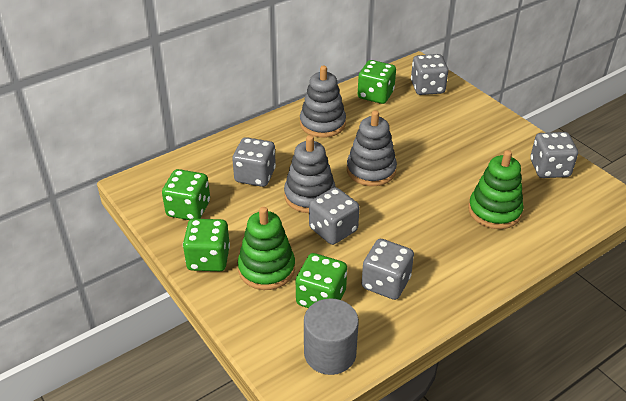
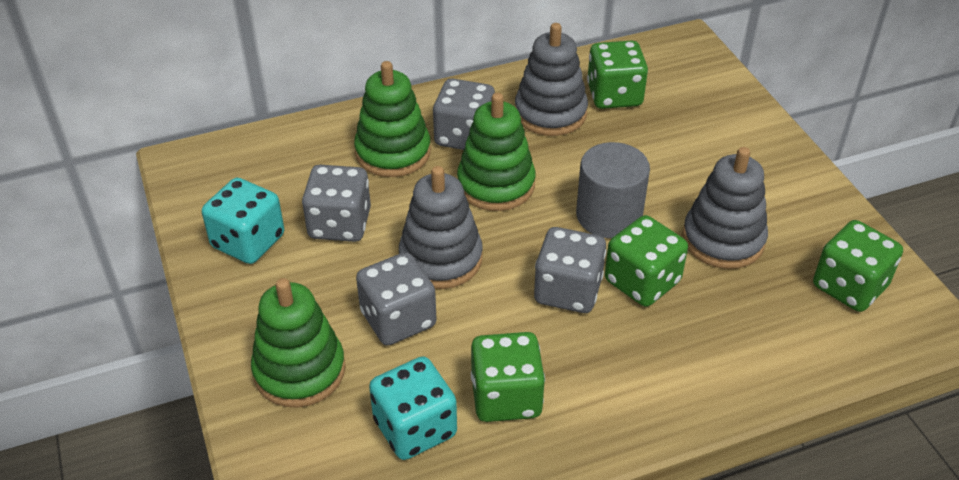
green stacking toy: 2 -> 3
grey dice: 5 -> 4
turquoise dice: 0 -> 2

